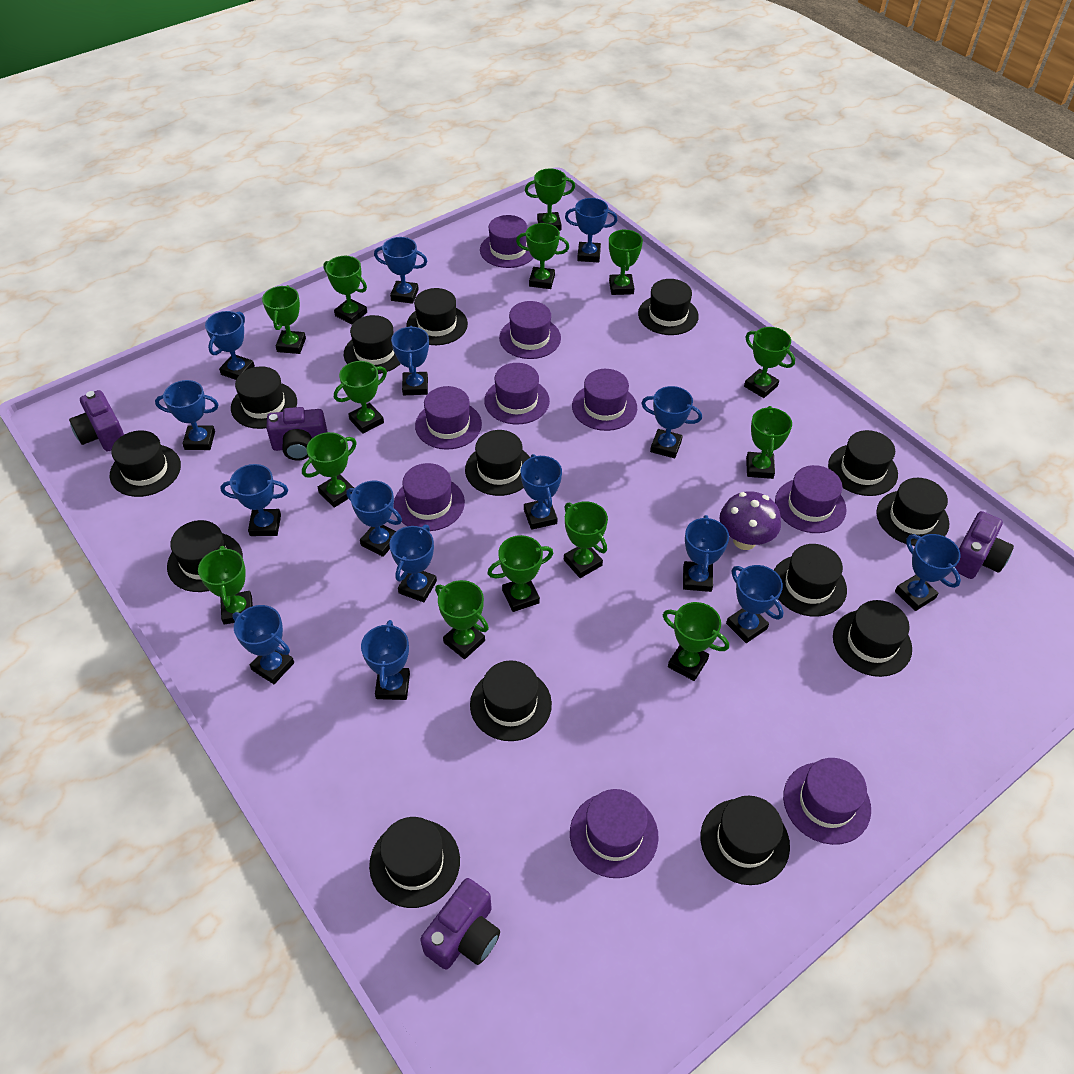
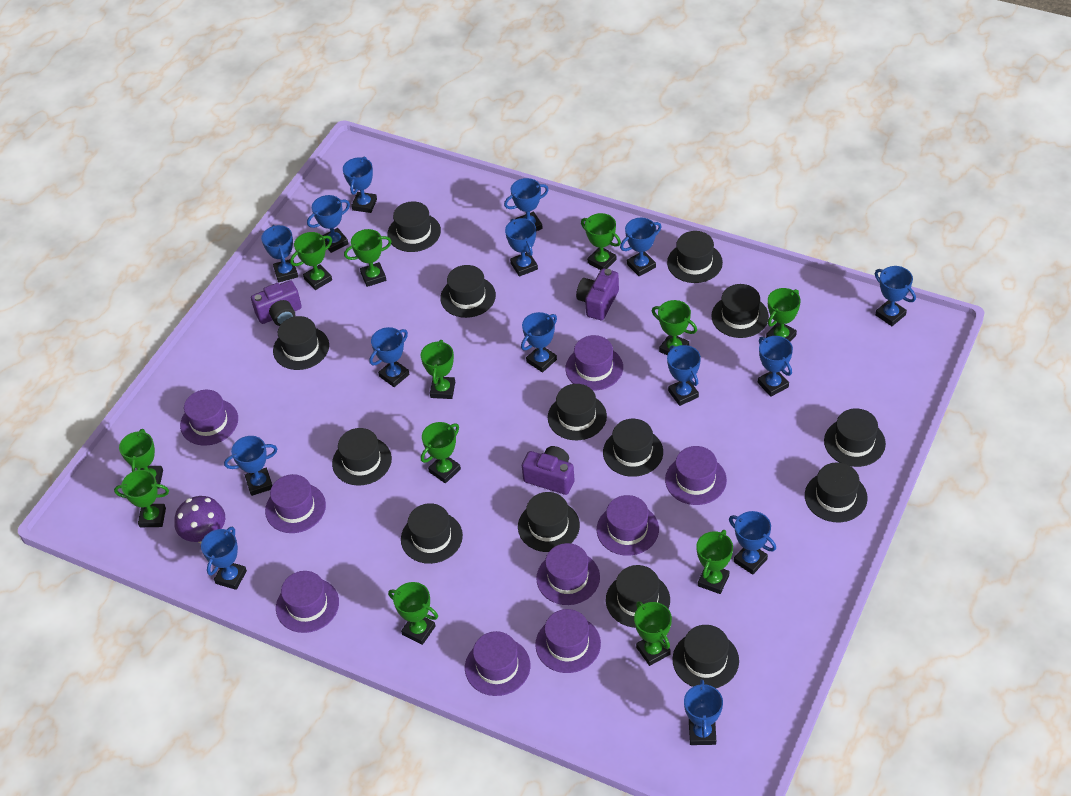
green trophy: 14 -> 12
purple camera: 4 -> 3

